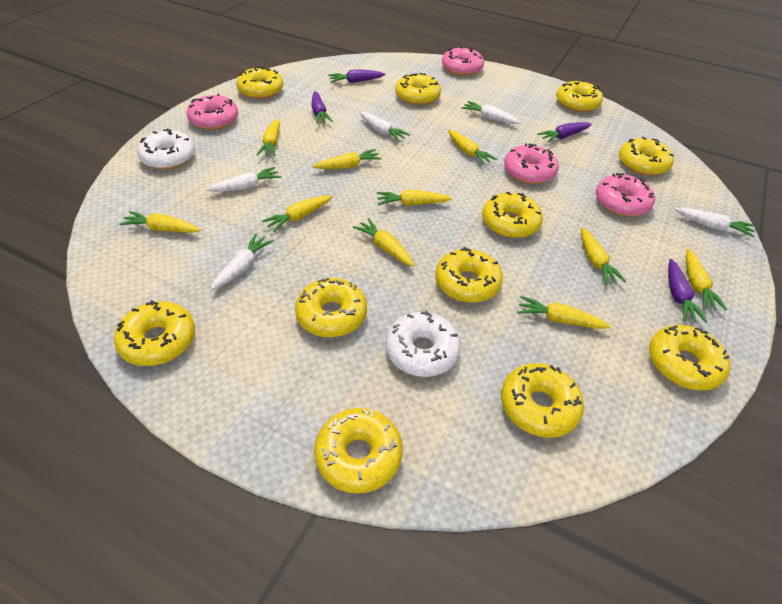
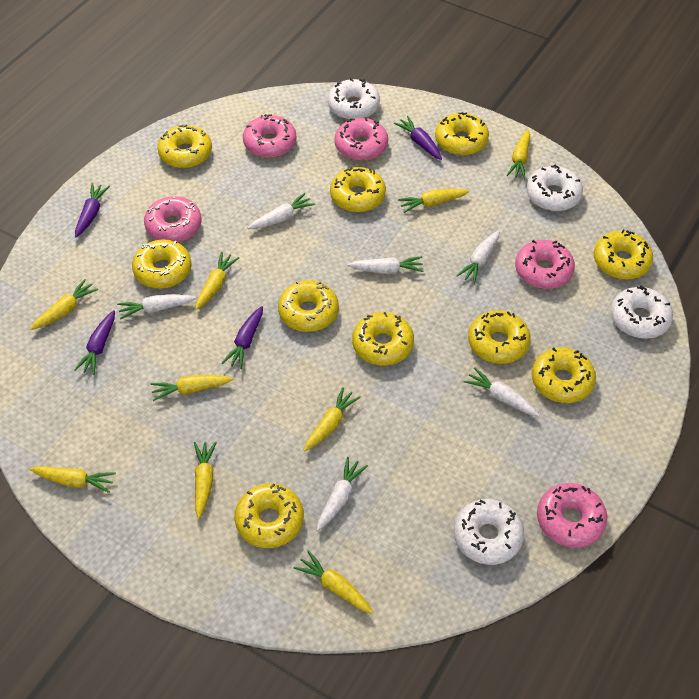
pink donut: 4 -> 5
white carrot: 5 -> 6
white donut: 2 -> 4
yellow carrot: 10 -> 9
yellow donut: 11 -> 10

